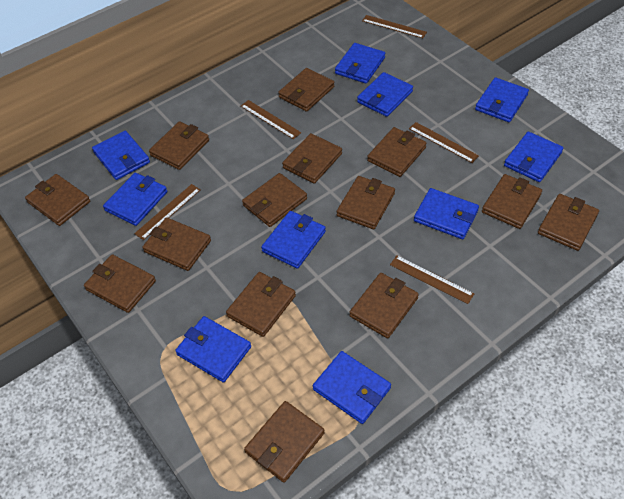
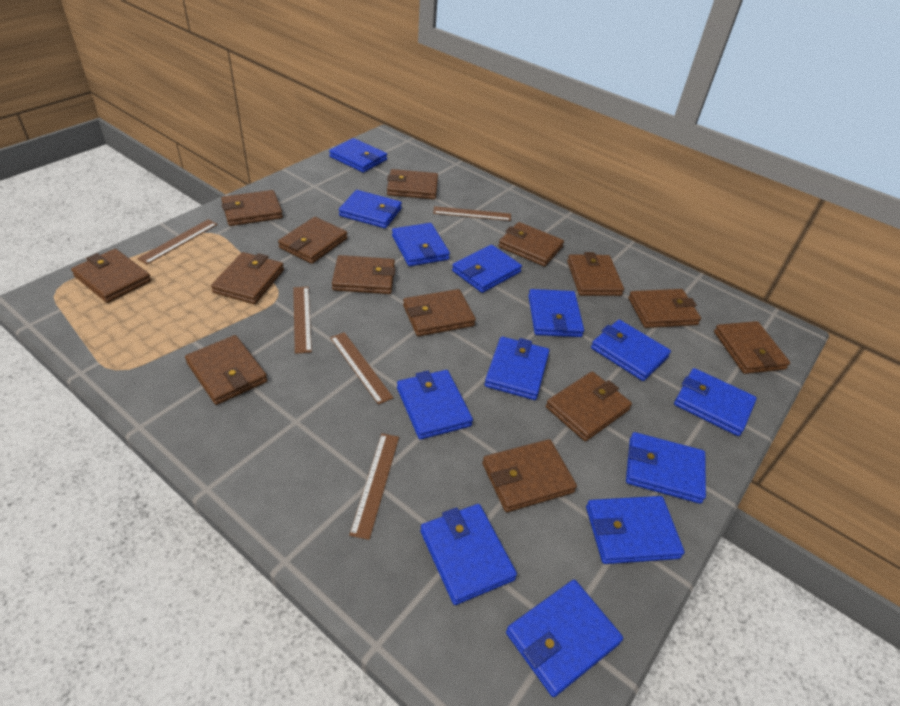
blue wallet: 10 -> 13

